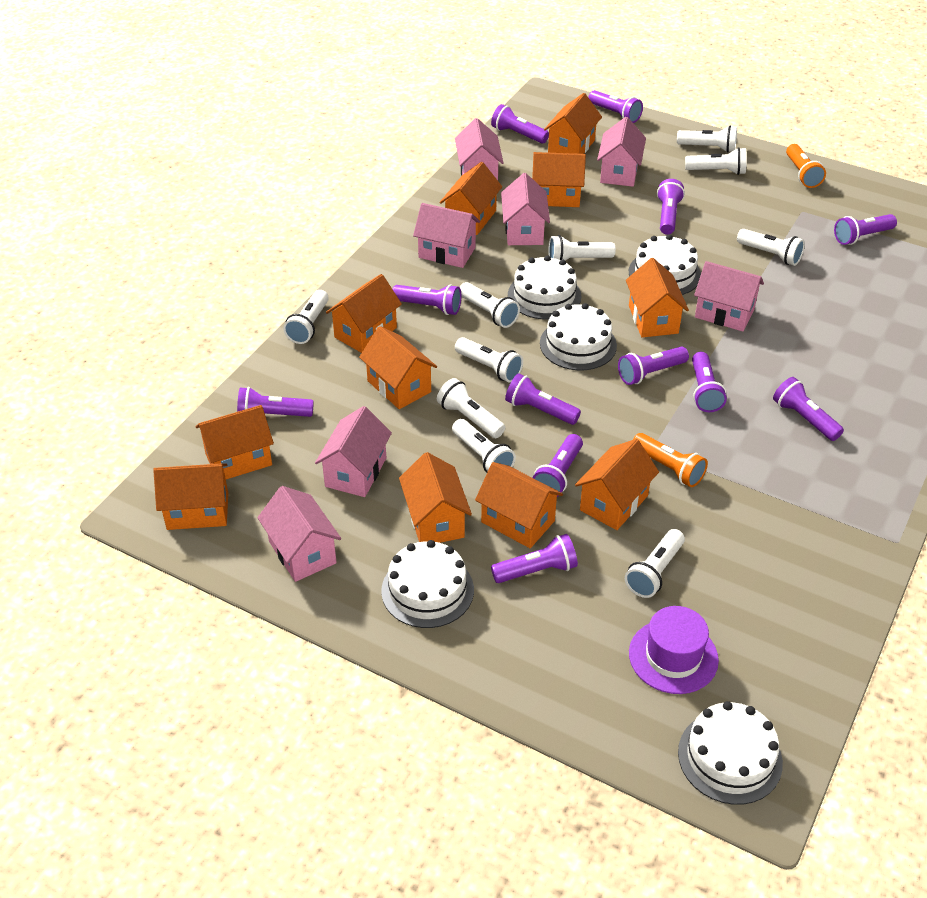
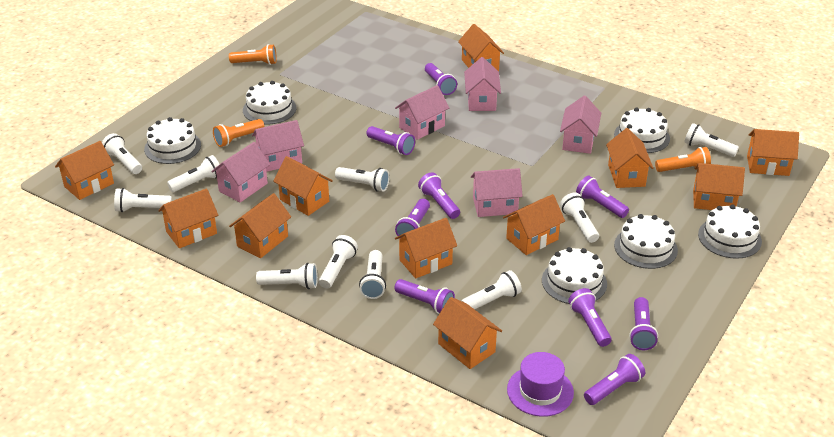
orange flashlight: 2 -> 3
pink house: 7 -> 6
purple flashlight: 12 -> 9
white cake: 5 -> 6

